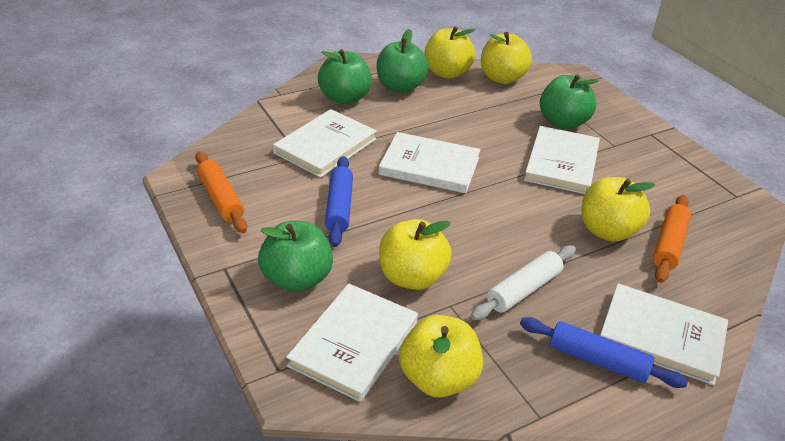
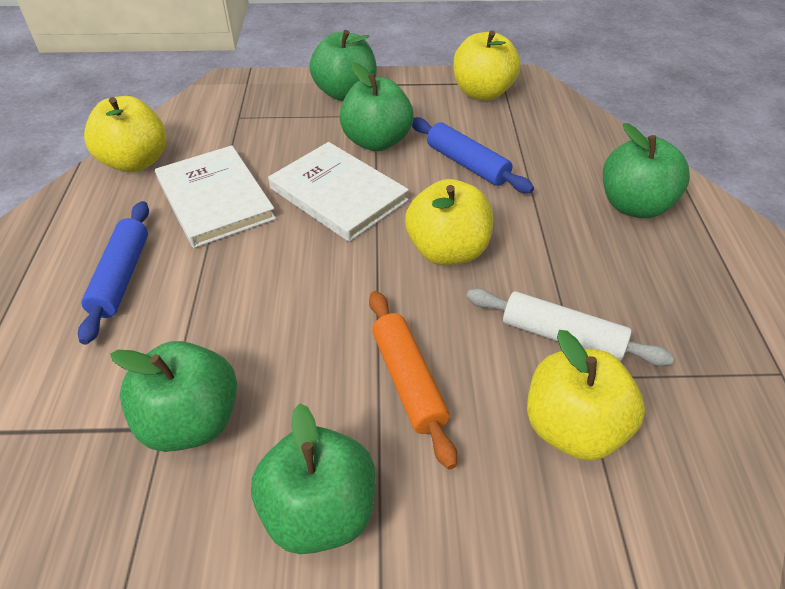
green apple: 4 -> 5
orange rolling pin: 2 -> 1
white book: 5 -> 2
yellow apple: 5 -> 4

